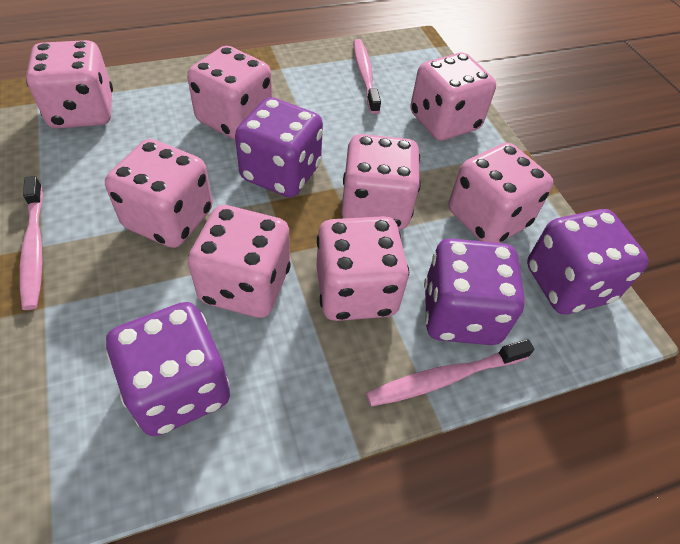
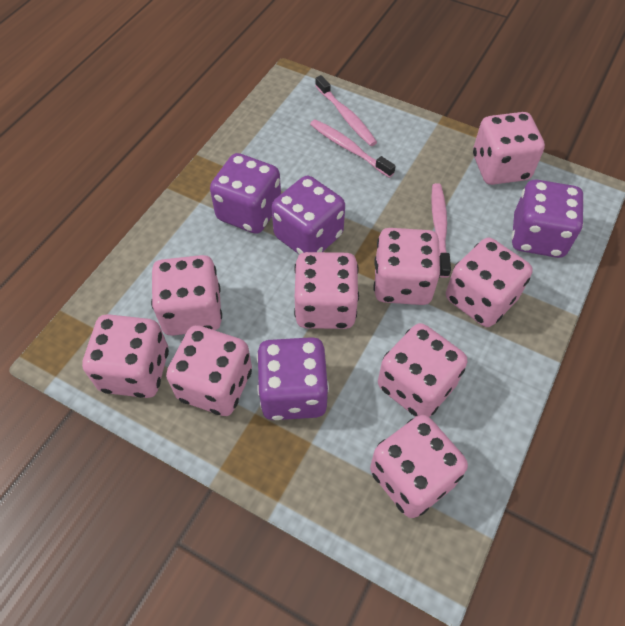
pink dice: 8 -> 9

